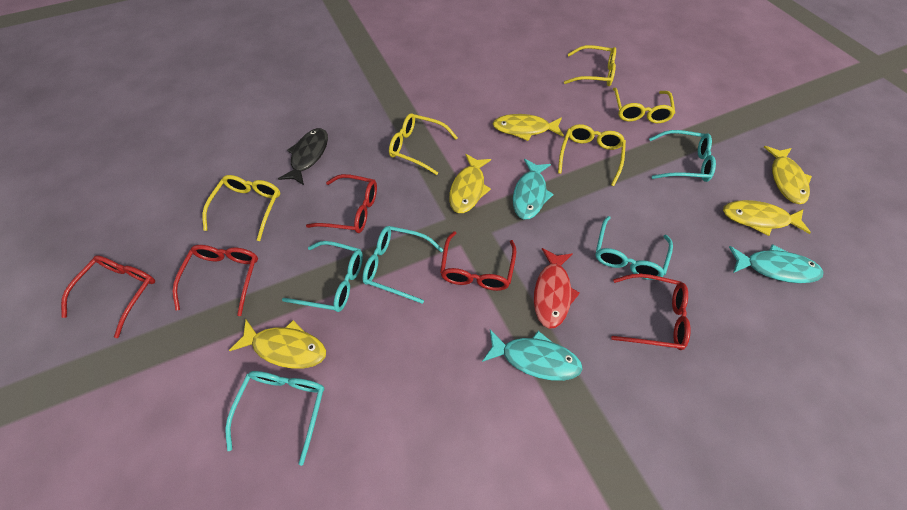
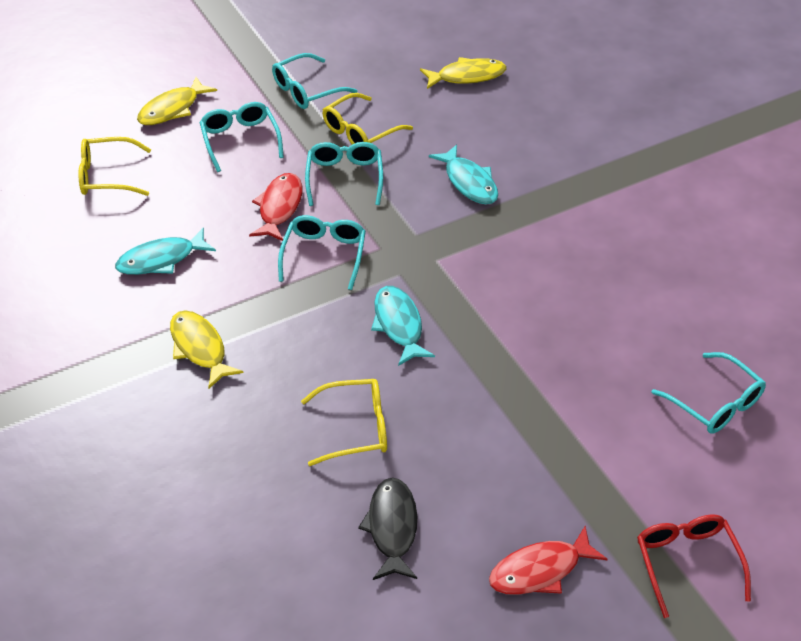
red fish: 1 -> 2
red glasses: 5 -> 1
yellow fish: 5 -> 3
yellow glasses: 5 -> 3

